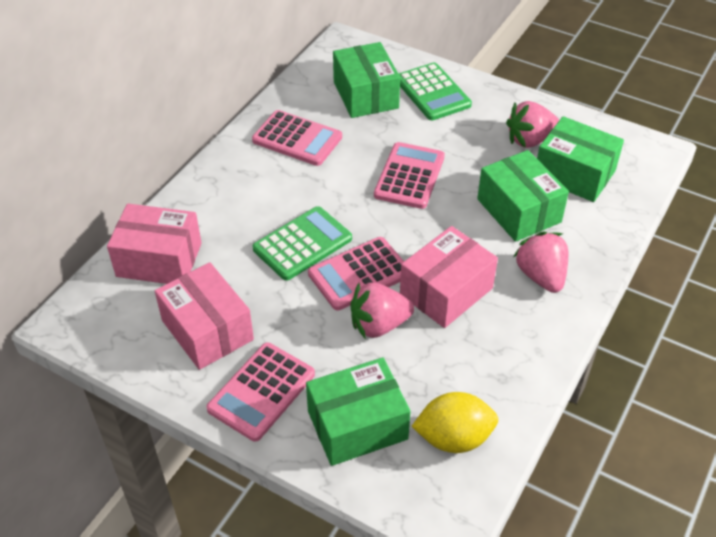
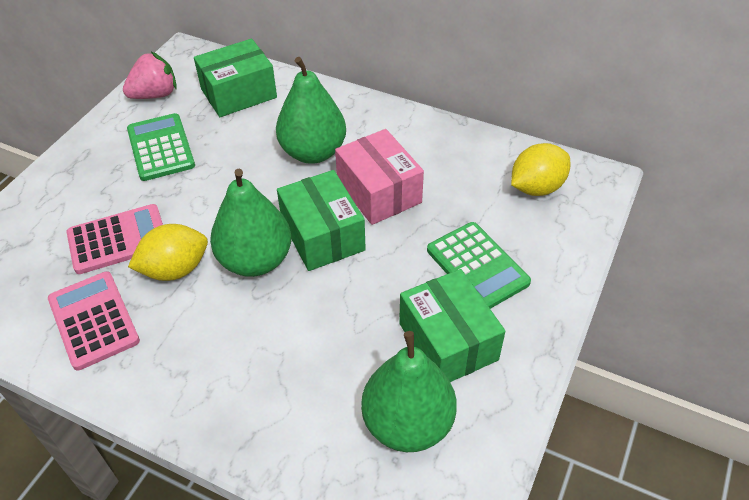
green box: 4 -> 3
green pear: 0 -> 3
pink box: 3 -> 1
pink calculator: 4 -> 2
pink strawberry: 3 -> 1
yellow lemon: 1 -> 2

